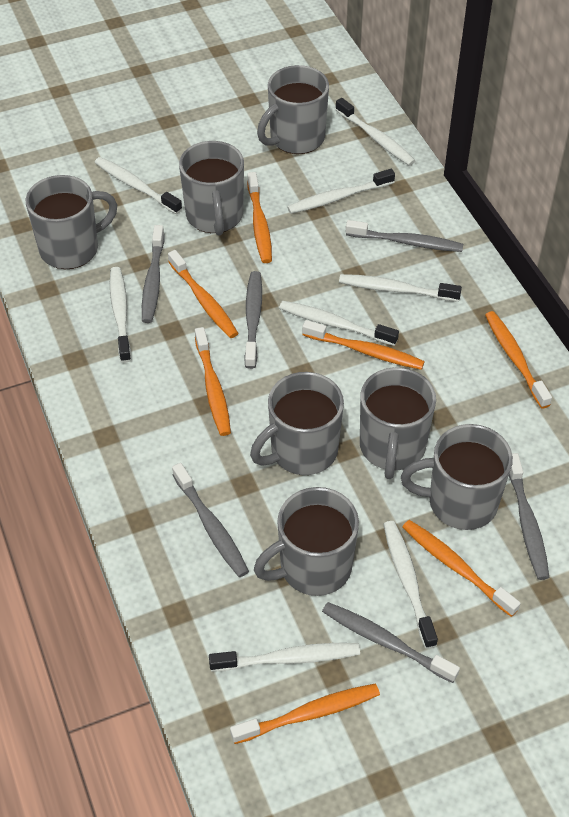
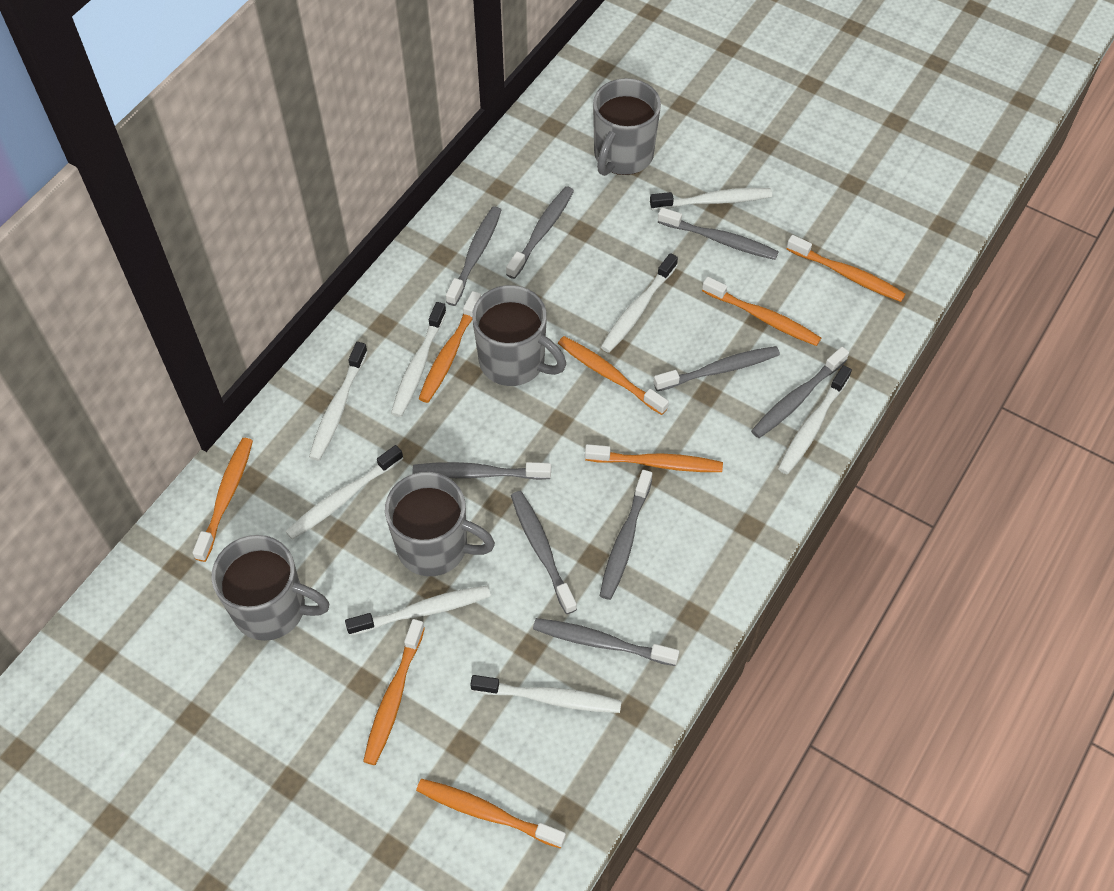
grey mug: 7 -> 4
grey toothbrush: 6 -> 9
orange toothbrush: 7 -> 8

